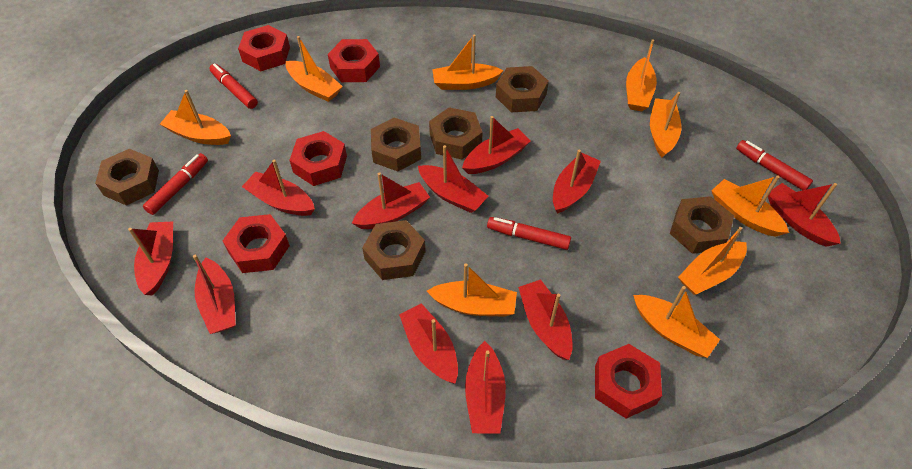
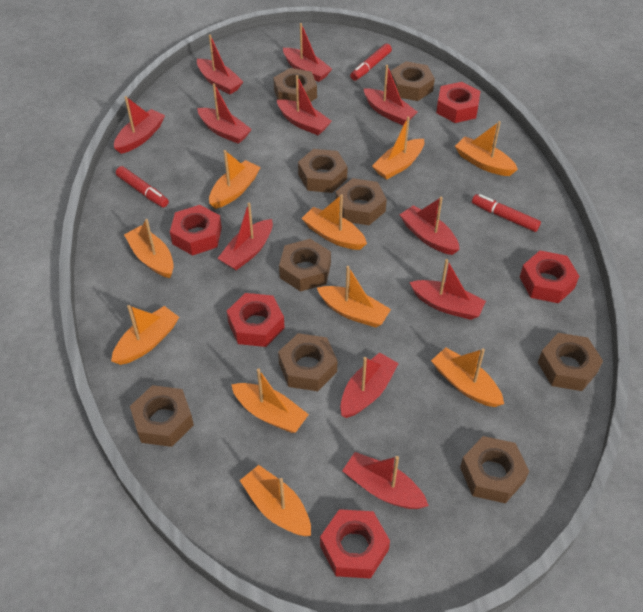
brown nut: 6 -> 9
orange boat: 9 -> 10
red marker: 4 -> 3

